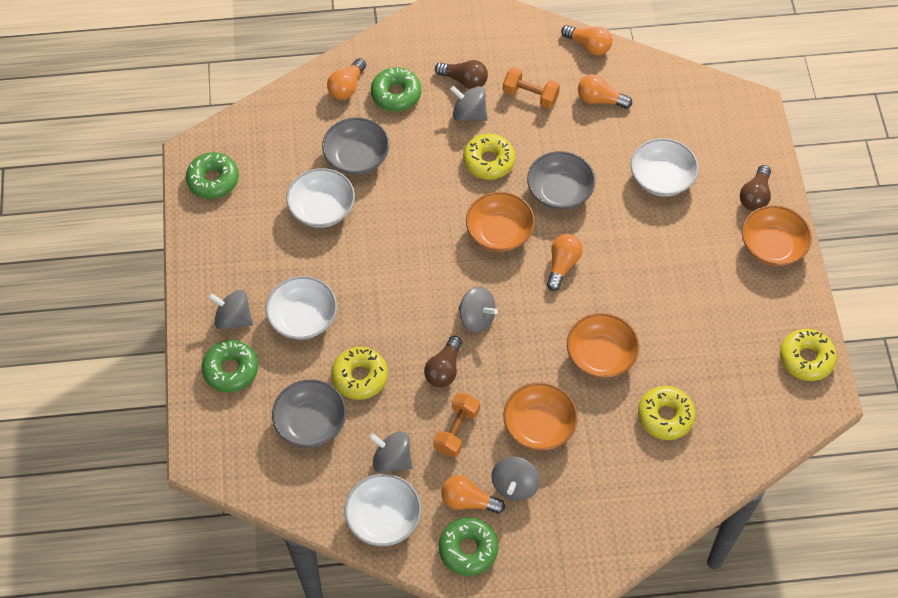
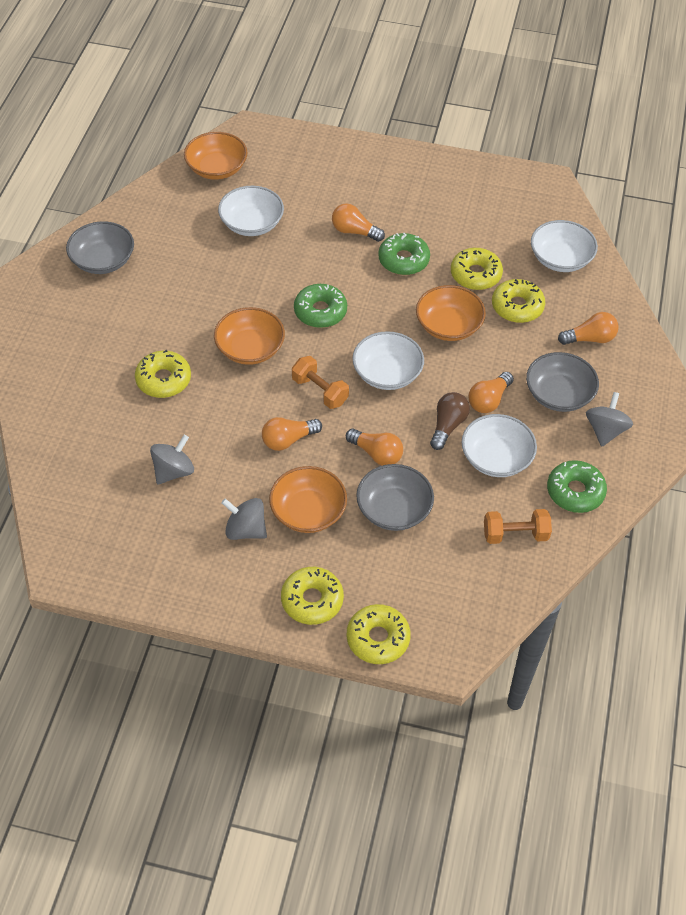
brown light bulb: 3 -> 1
green donut: 4 -> 3
grey spinning top: 5 -> 3
yellow donut: 4 -> 5

